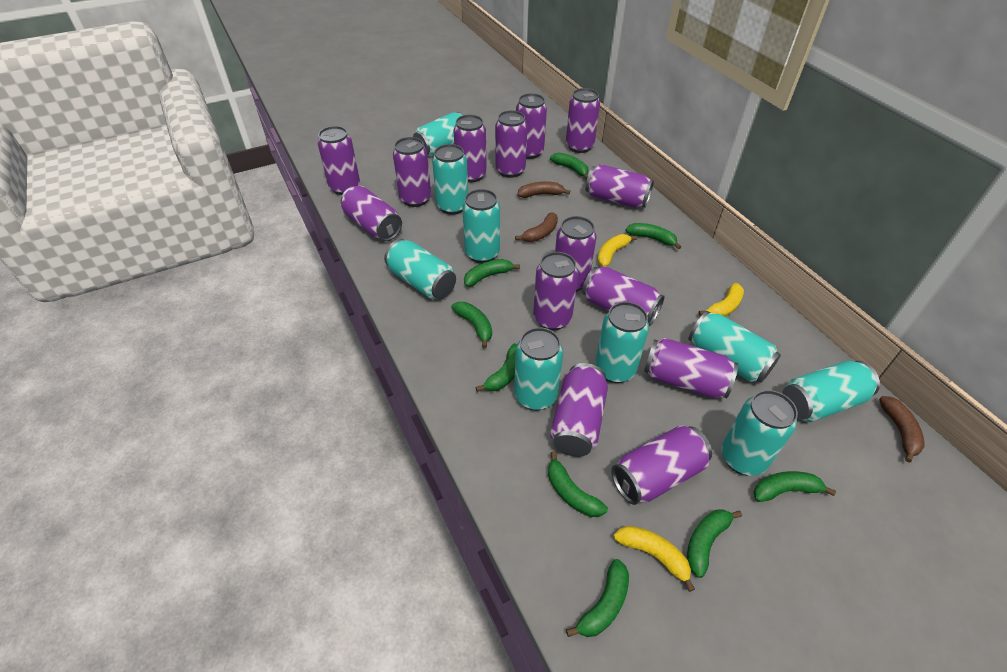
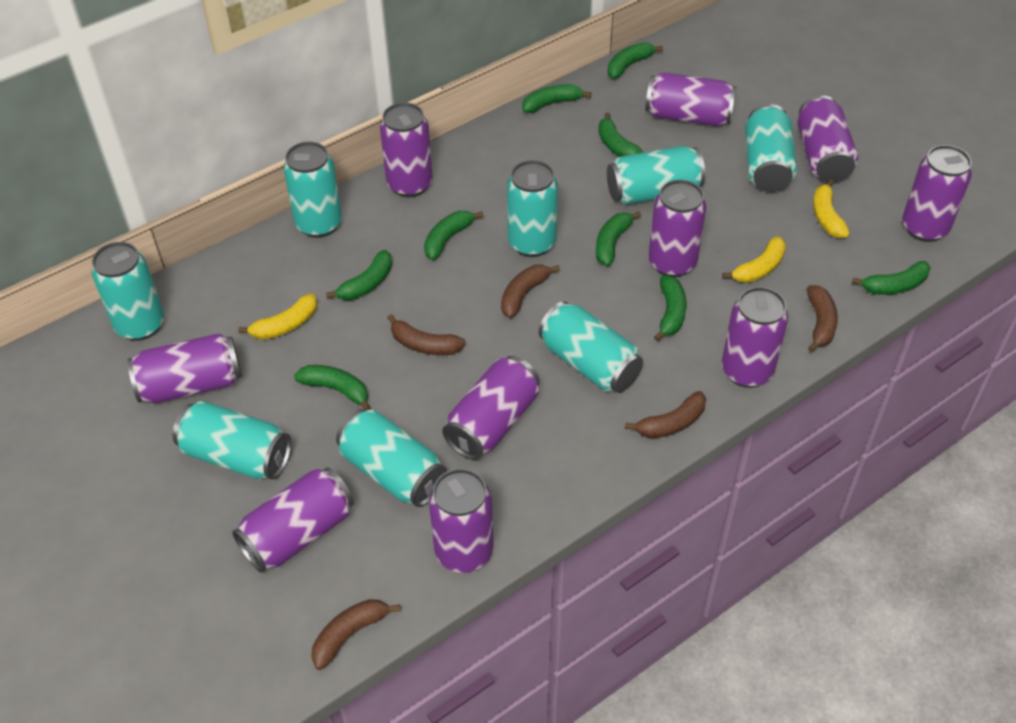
brown banana: 3 -> 5
purple can: 14 -> 10
turquoise can: 9 -> 8

